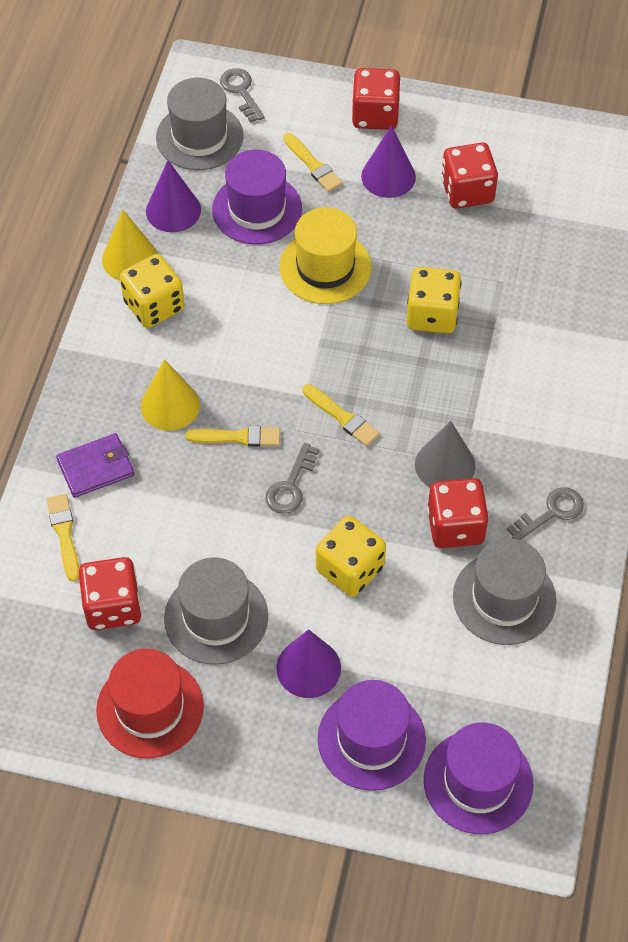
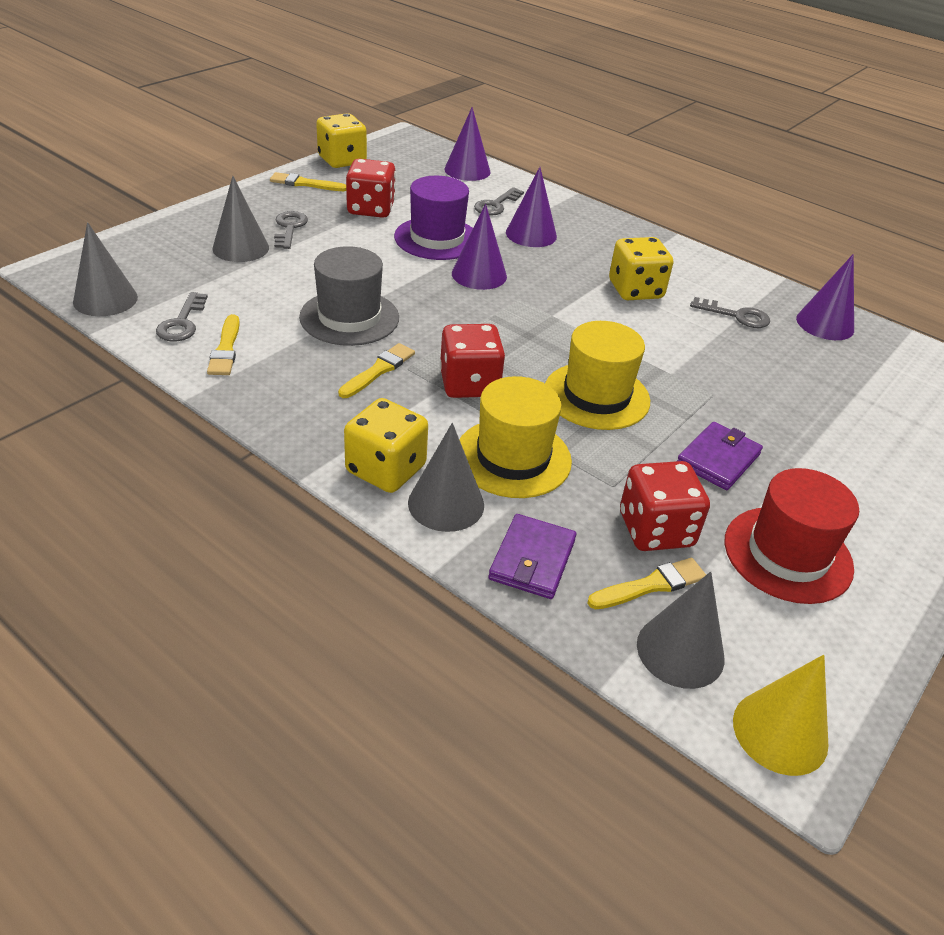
grey cone: 1 -> 4
grey hat: 3 -> 1
grey key: 3 -> 4
purple cone: 3 -> 4
purple hat: 3 -> 1
purple wallet: 1 -> 2
red dice: 4 -> 3
yellow cone: 2 -> 1
yellow hat: 1 -> 2

